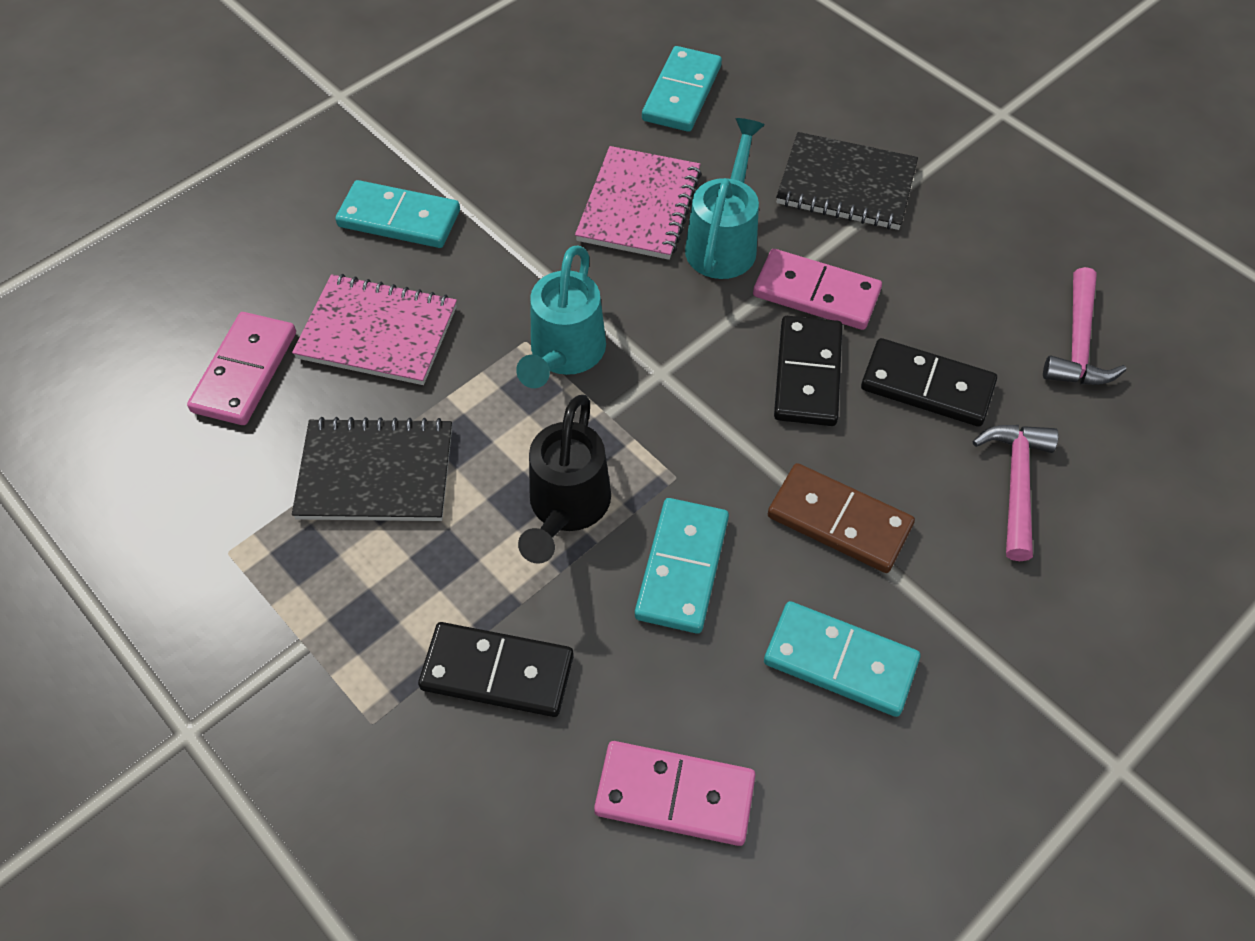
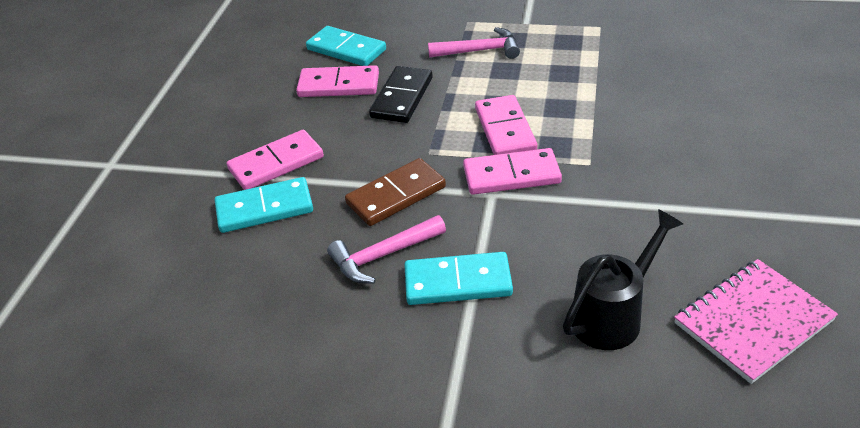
black domino: 3 -> 1
black notebook: 2 -> 0
pink domino: 3 -> 4
pink notebook: 2 -> 1
turquoise domino: 4 -> 3
turquoise watering can: 2 -> 0

